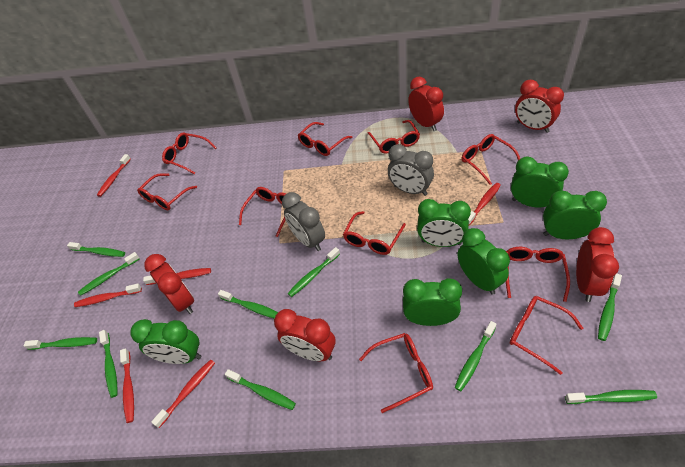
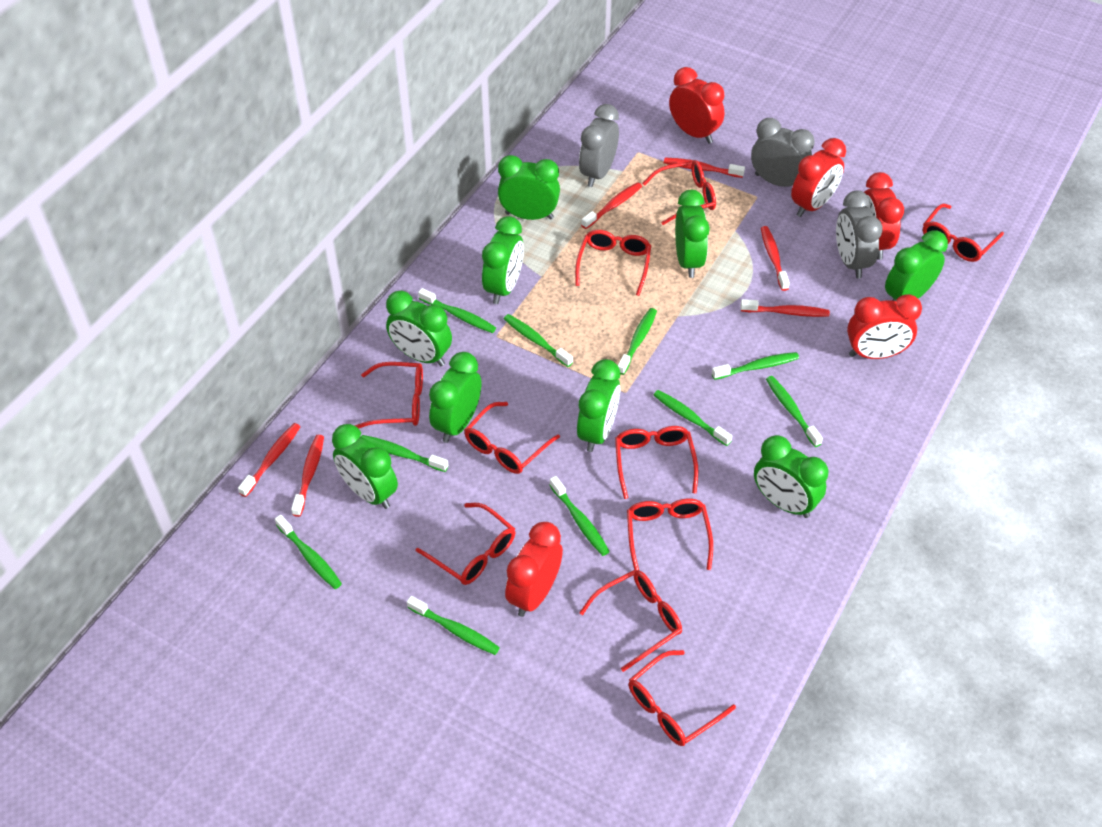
green clock: 6 -> 9
grey clock: 2 -> 3

